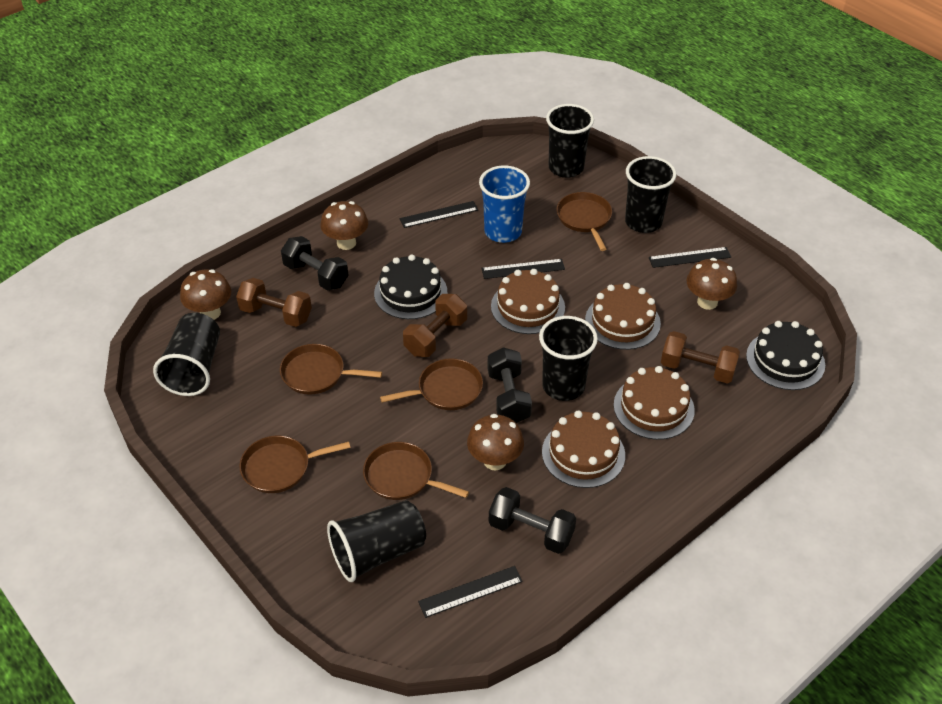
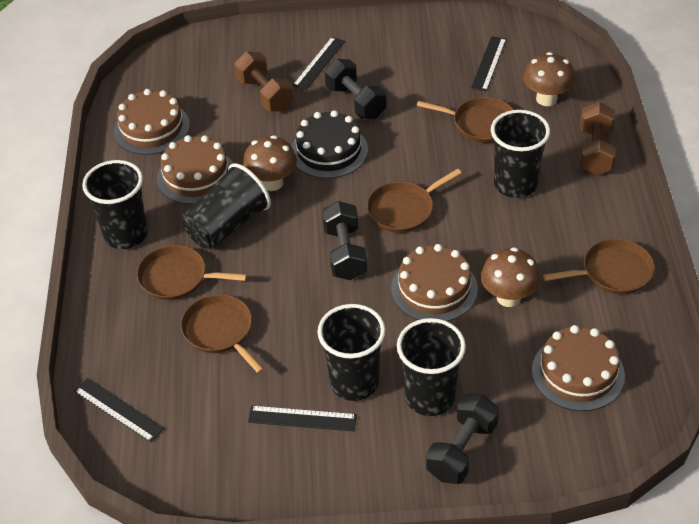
black cake: 2 -> 1
blue cup: 1 -> 0
brown dumbbell: 3 -> 2
brown mushroom: 4 -> 3

